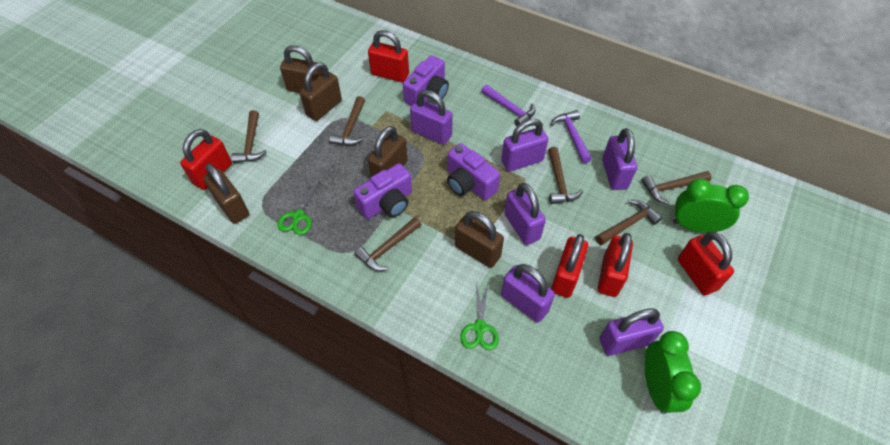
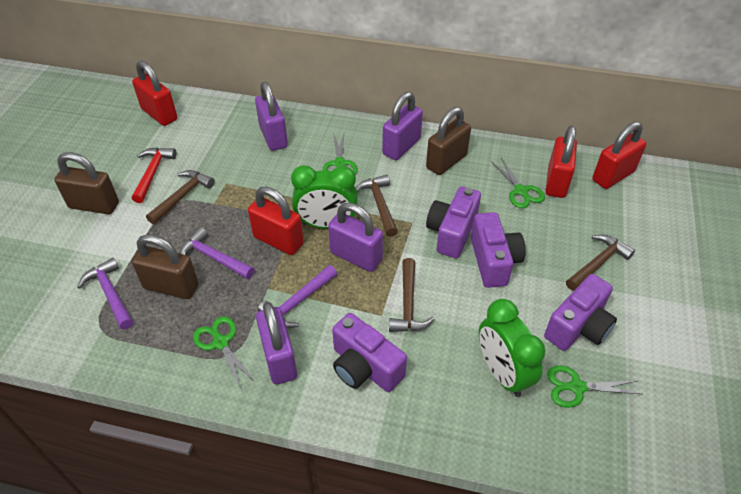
brown hammer: 6 -> 4
brown padlock: 5 -> 3
green scissors: 2 -> 4
purple camera: 3 -> 4
purple hammer: 2 -> 3
purple padlock: 6 -> 4
red hammer: 0 -> 1
red padlock: 5 -> 4

